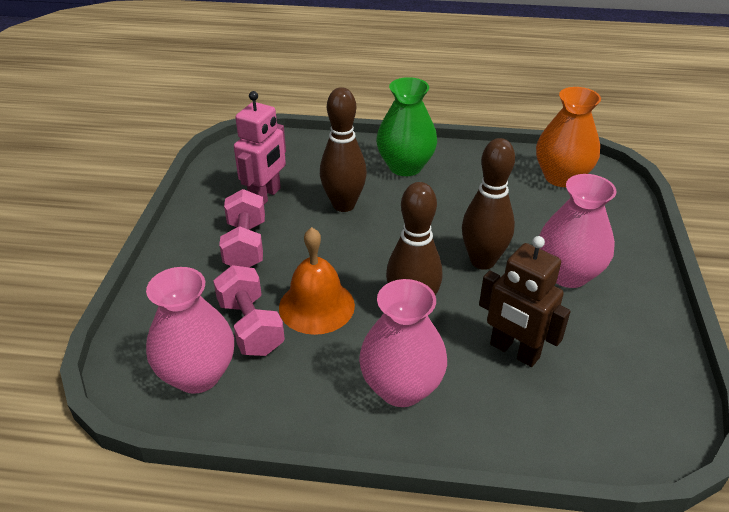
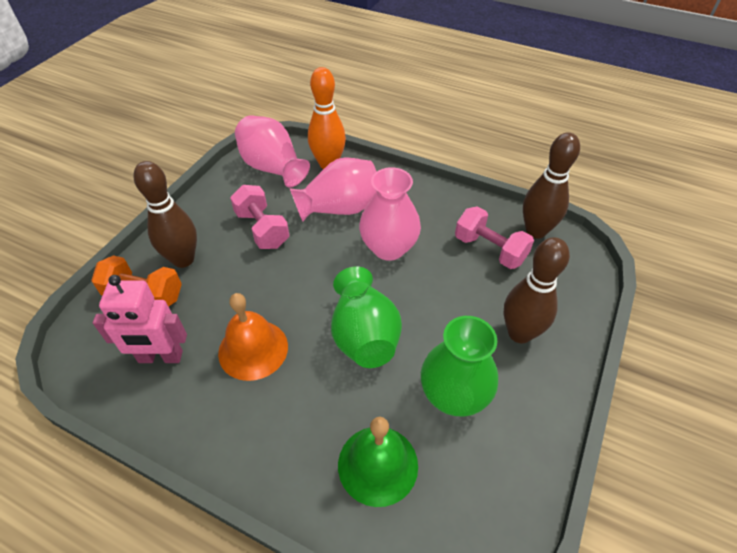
brown robot: 1 -> 0
green bell: 0 -> 1
green vase: 1 -> 2
orange bowling pin: 0 -> 1
orange dumbbell: 0 -> 1
orange vase: 1 -> 0

